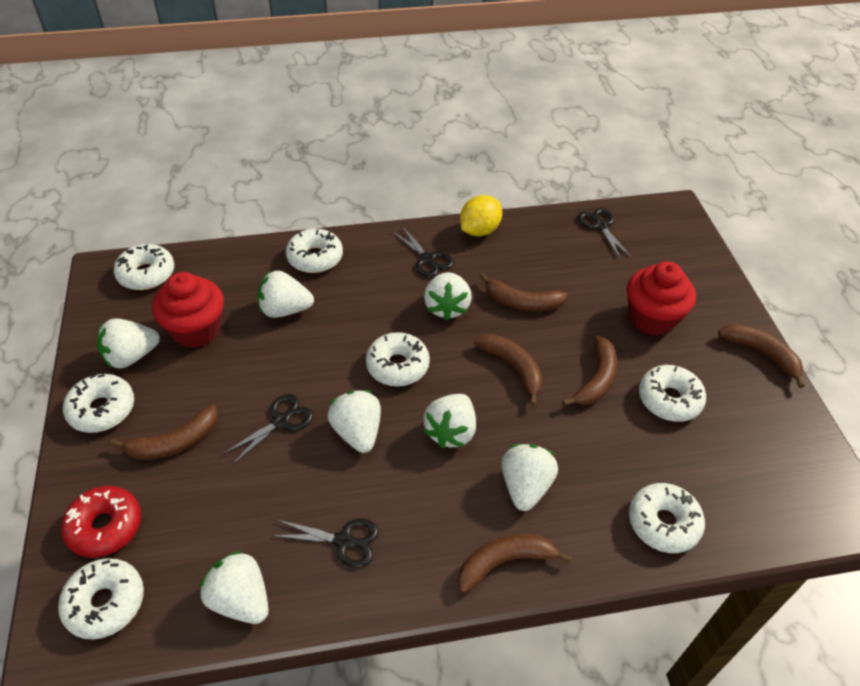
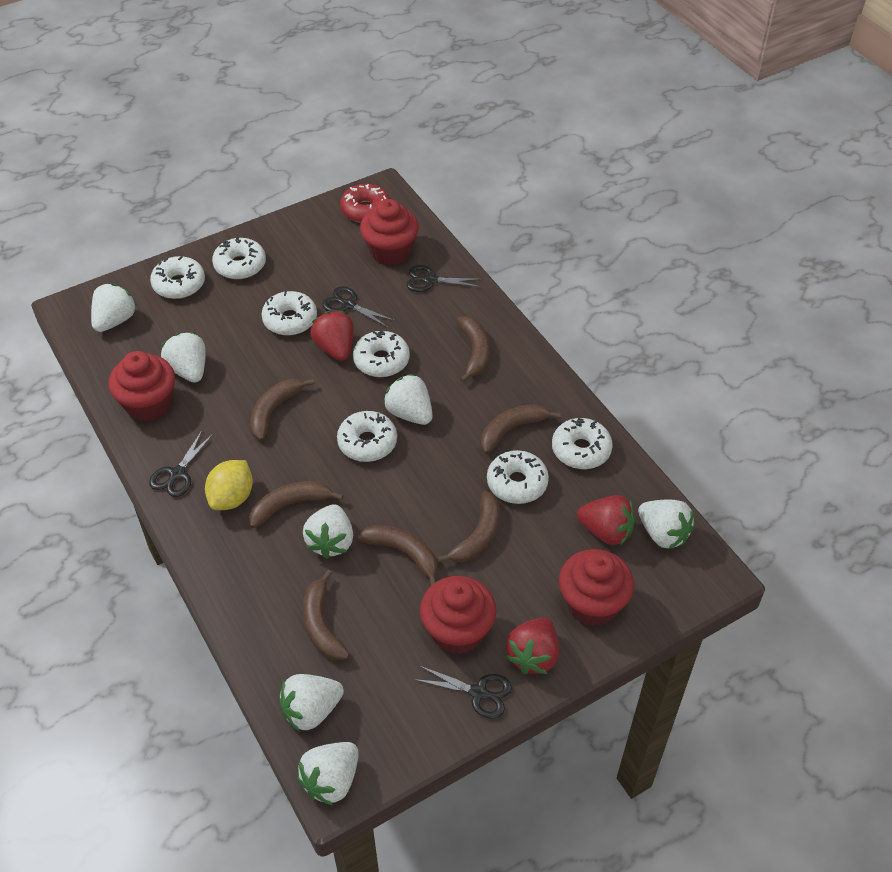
brown banana: 6 -> 7
red cupcake: 2 -> 4
red strawberry: 0 -> 3

